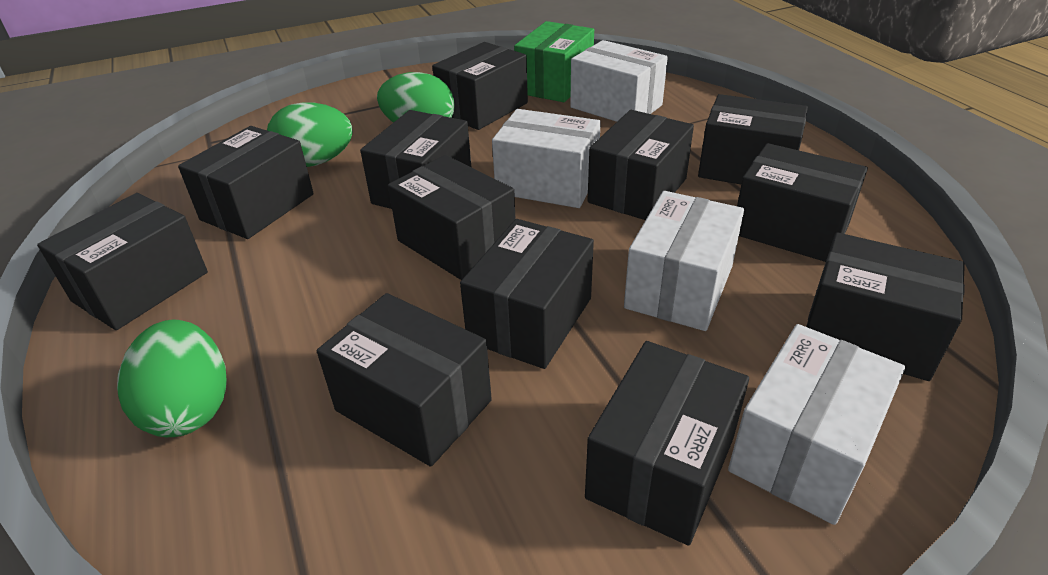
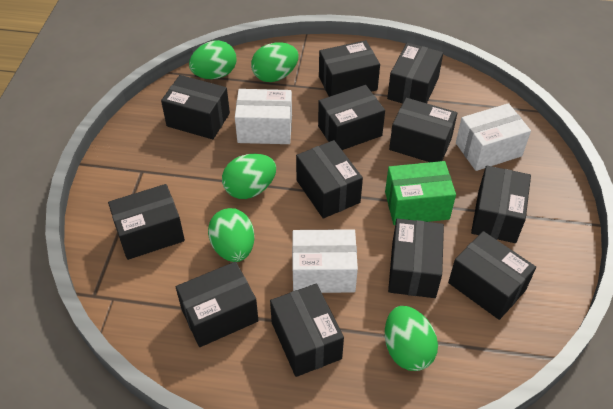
green egg: 3 -> 5
white box: 4 -> 3

